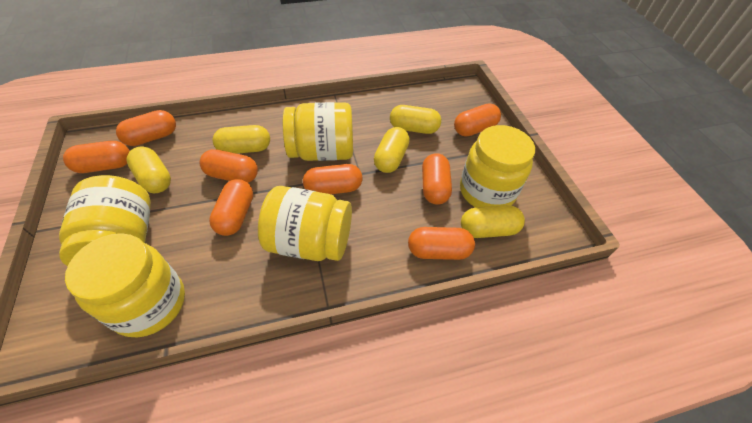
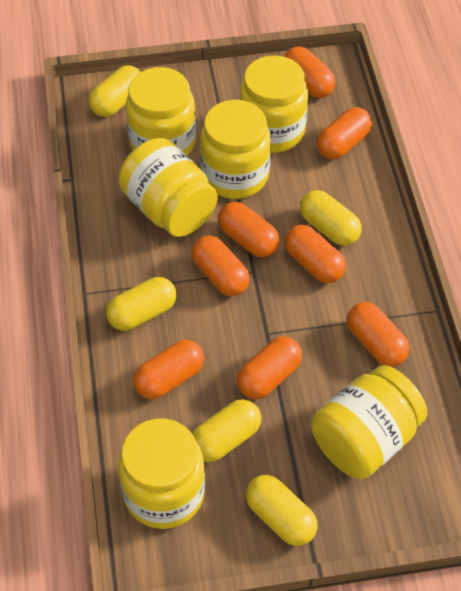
yellow jar: 5 -> 6

